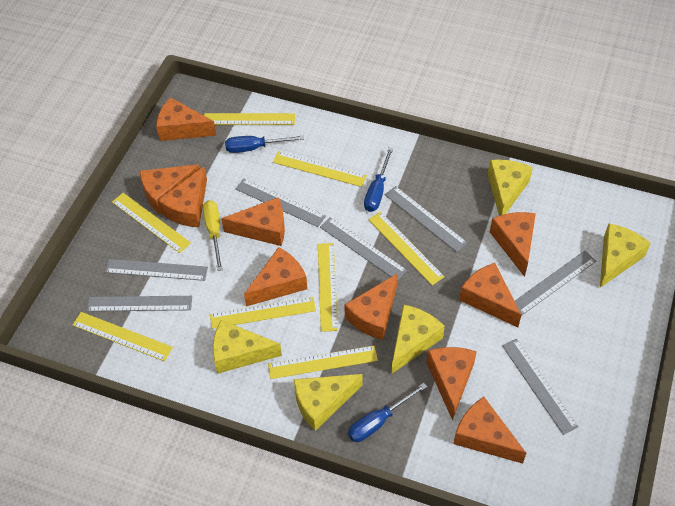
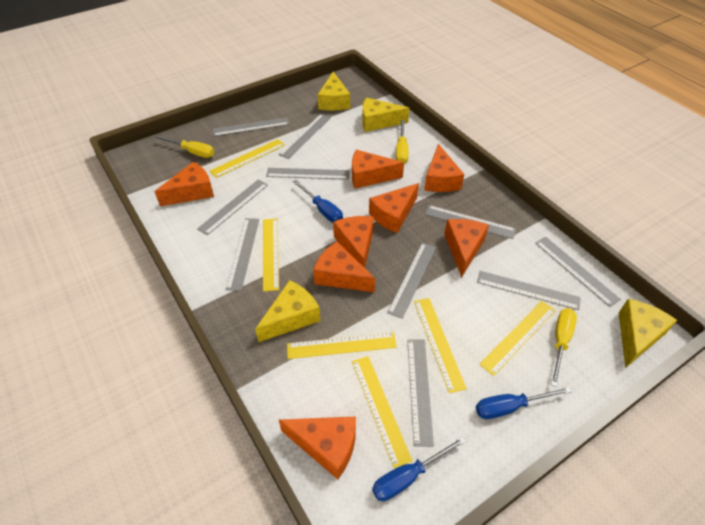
grey ruler: 7 -> 10
orange cheese: 10 -> 8
yellow cheese: 5 -> 4
yellow ruler: 8 -> 6
yellow screwdriver: 1 -> 3

